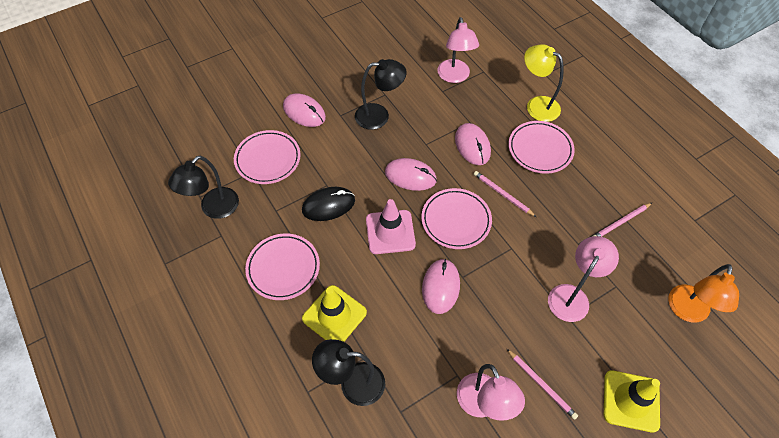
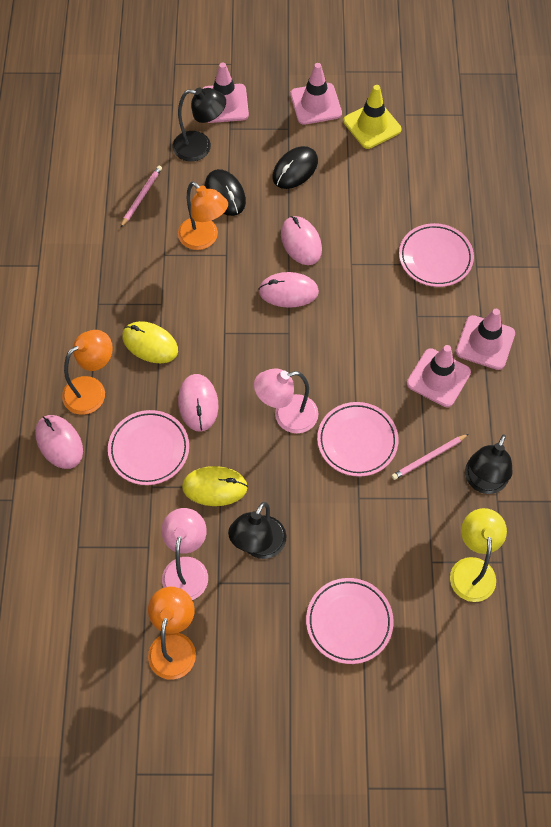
black mouse: 1 -> 2
orange lamp: 1 -> 3
pink lamp: 3 -> 2
pink pencil: 3 -> 2
pink traffic cone: 1 -> 4
yellow mouse: 0 -> 2
yellow traffic cone: 2 -> 1

